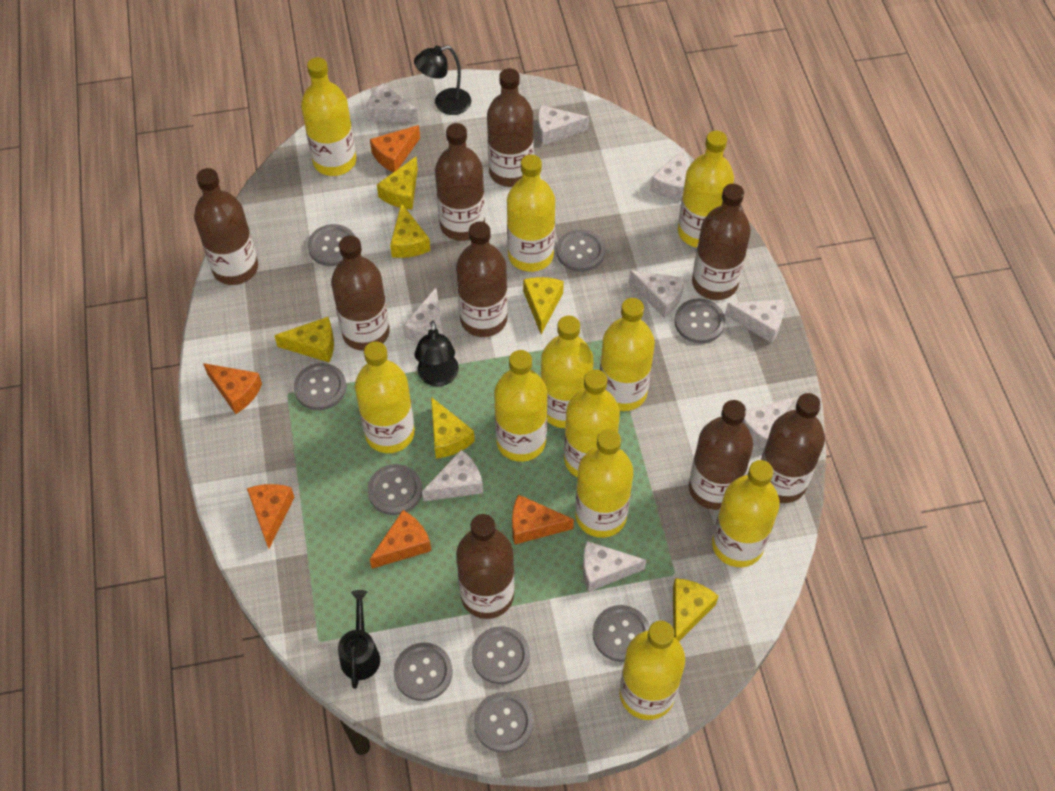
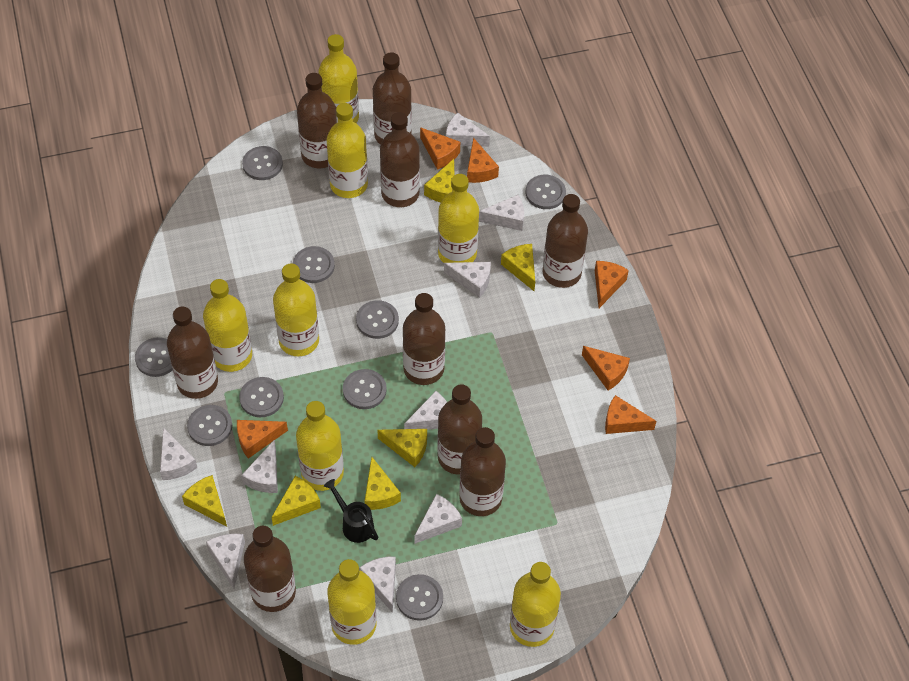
black lamp: 2 -> 0
orange cheese: 5 -> 6
yellow bottle: 11 -> 8

